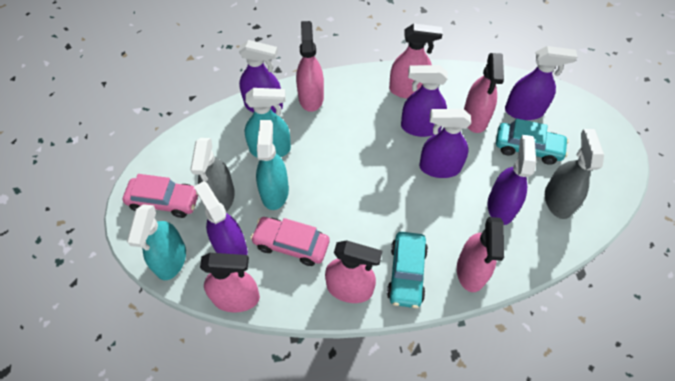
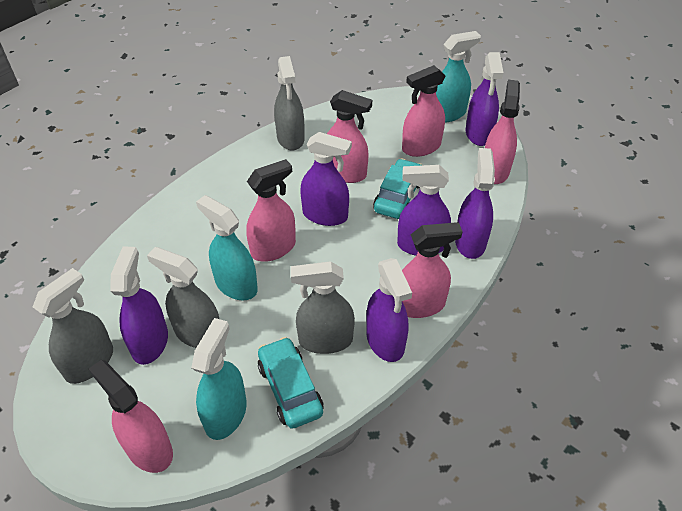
grey spray bottle: 2 -> 4
pink car: 2 -> 0

